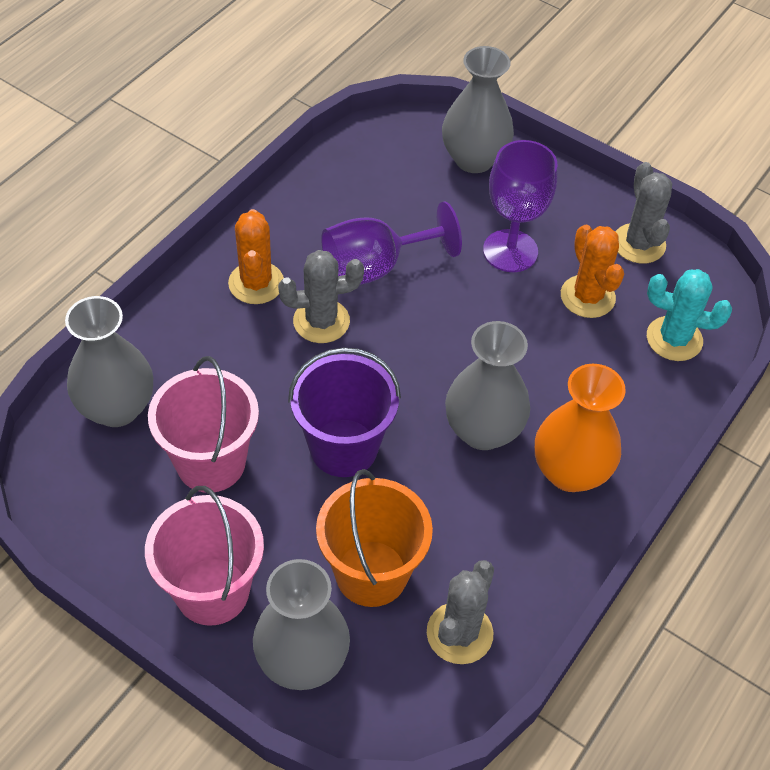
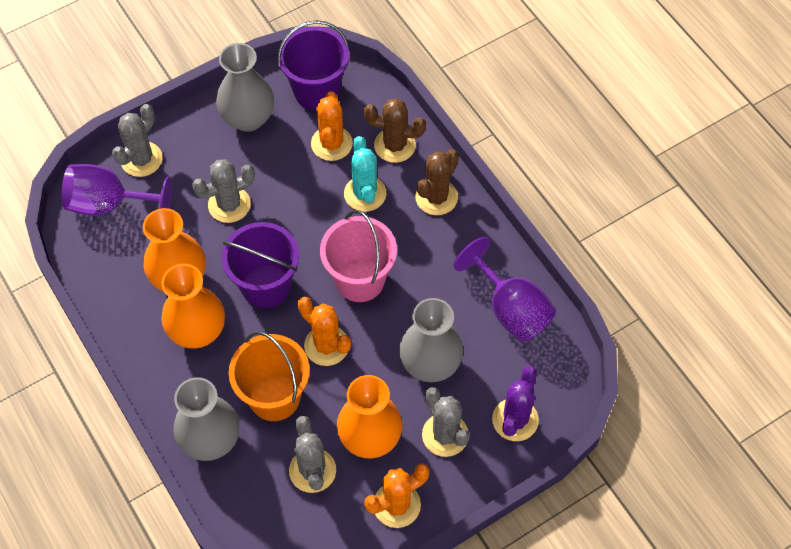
brown cactus: 0 -> 2
grey cactus: 3 -> 4
grey vase: 4 -> 3
orange cactus: 2 -> 3
orange vase: 1 -> 3
pink bucket: 2 -> 1
purple bucket: 1 -> 2
purple cactus: 0 -> 1

